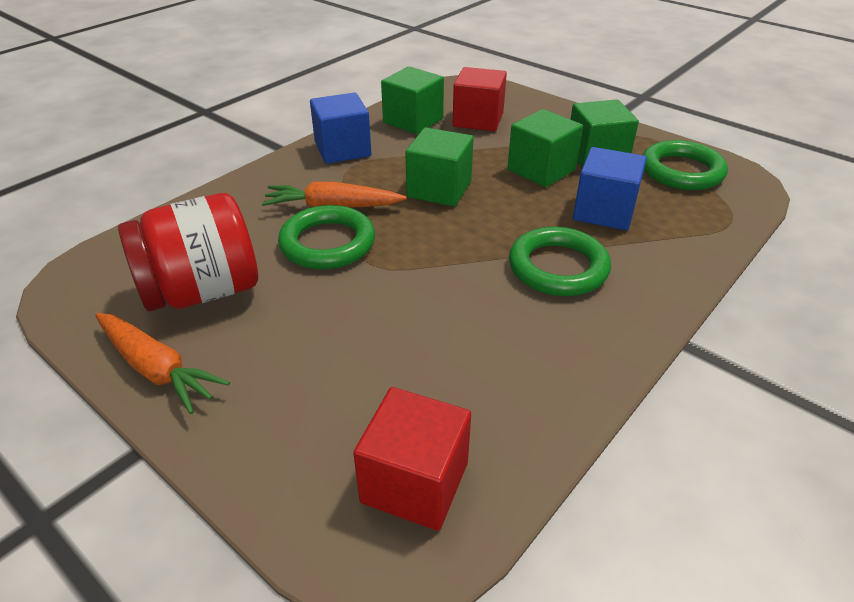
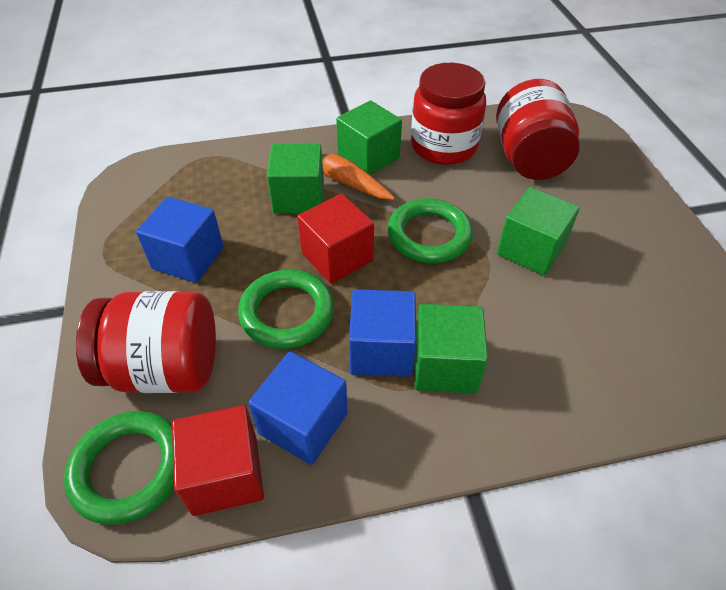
blue cube: 2 -> 3
orange carrot: 2 -> 1
red jar: 1 -> 3

